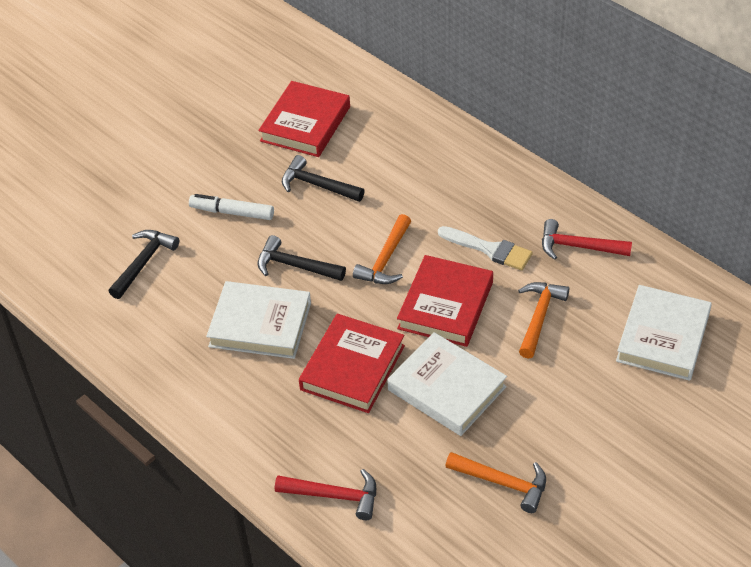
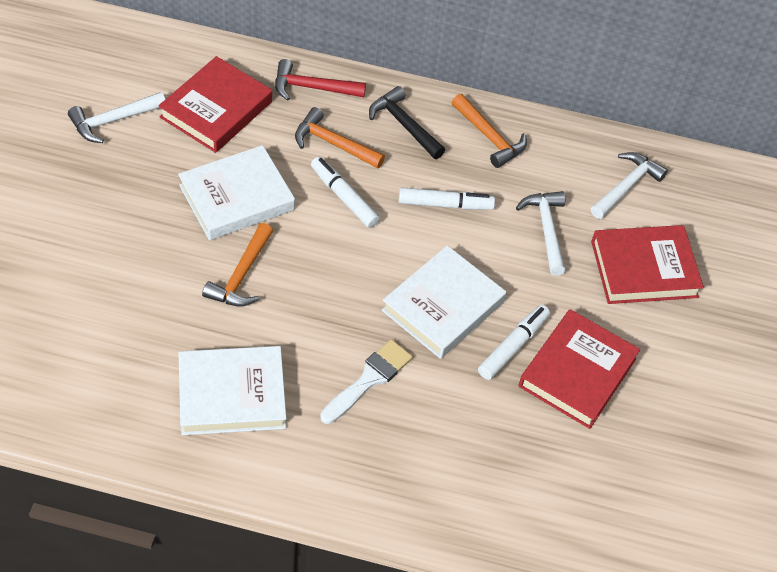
black hammer: 3 -> 1
red hammer: 2 -> 1
white hammer: 0 -> 3
white marker: 1 -> 3

